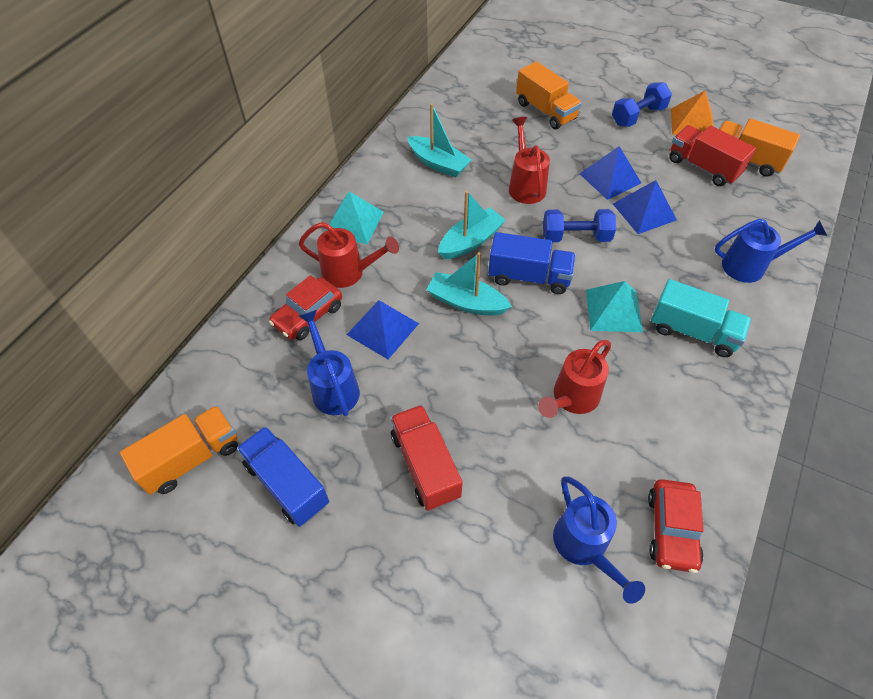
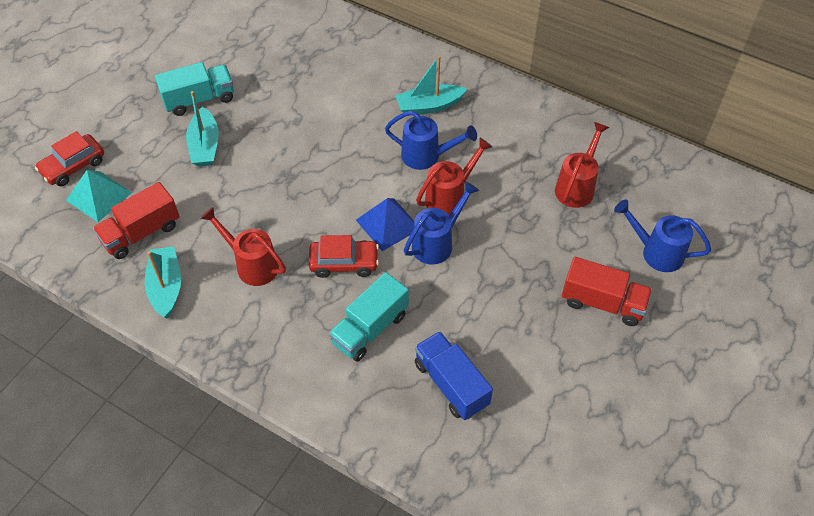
blue dumbbell: 2 -> 0
blue pyramid: 3 -> 1
blue truck: 2 -> 1
orange pyramid: 1 -> 0
orange truck: 3 -> 0
turquoise pyramid: 2 -> 1
turquoise truck: 1 -> 2

